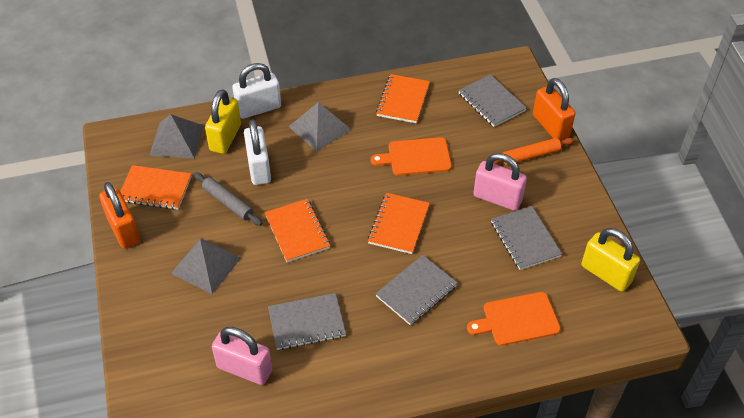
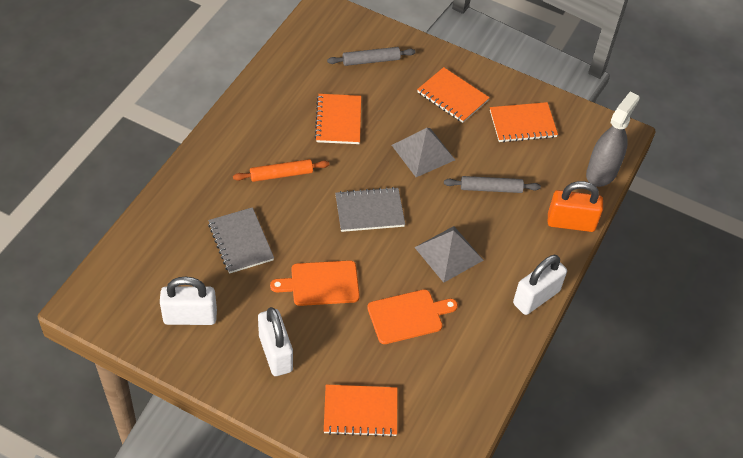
grey notebook: 4 -> 2
grey pyramid: 3 -> 2
grey rolling pin: 1 -> 2
grey spray bottle: 0 -> 1
orange padlock: 2 -> 1
pink padlock: 2 -> 0
white padlock: 2 -> 3
yellow padlock: 2 -> 0

